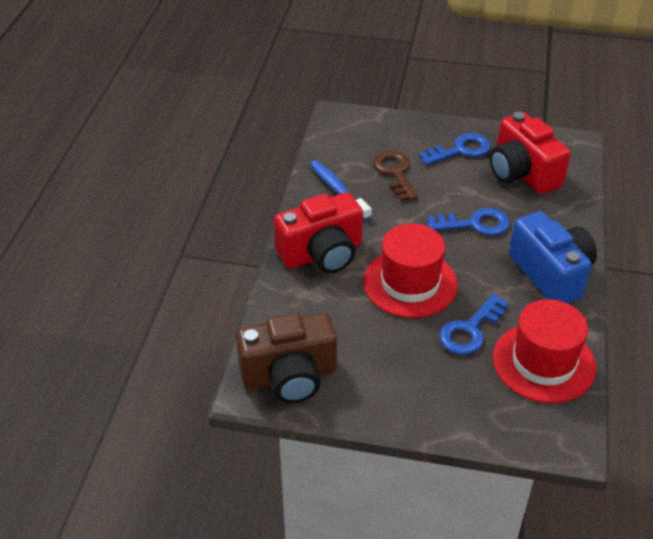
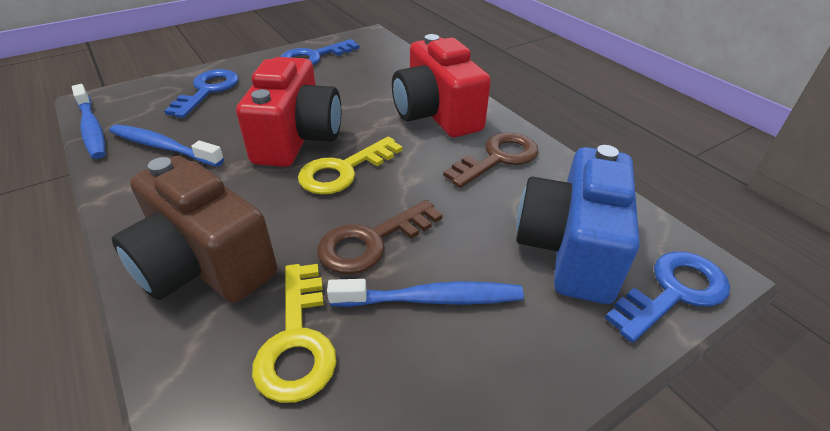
blue toothbrush: 1 -> 3
brown key: 1 -> 2
red hat: 2 -> 0
yellow key: 0 -> 2

